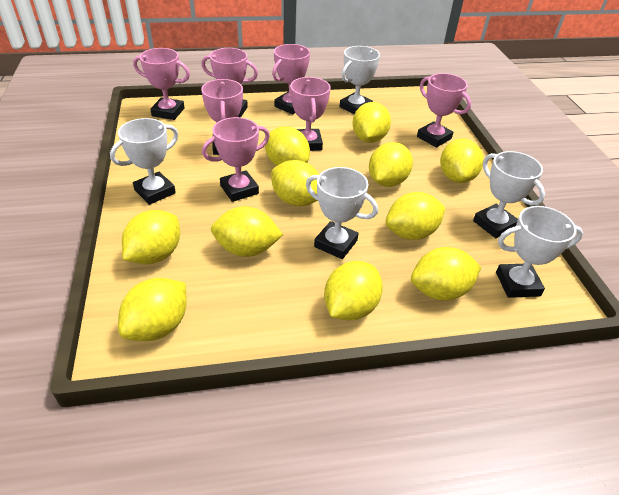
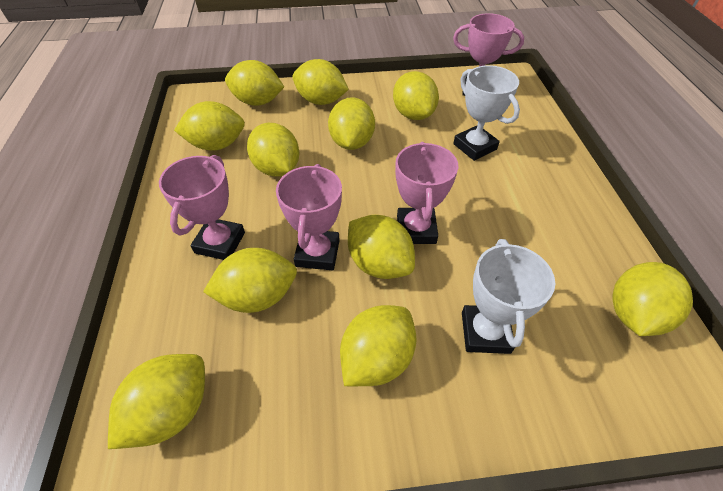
pink trophy: 7 -> 4
white trophy: 5 -> 2

